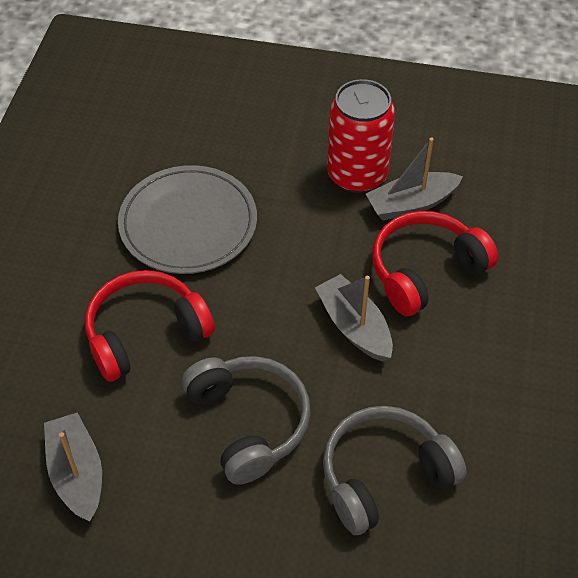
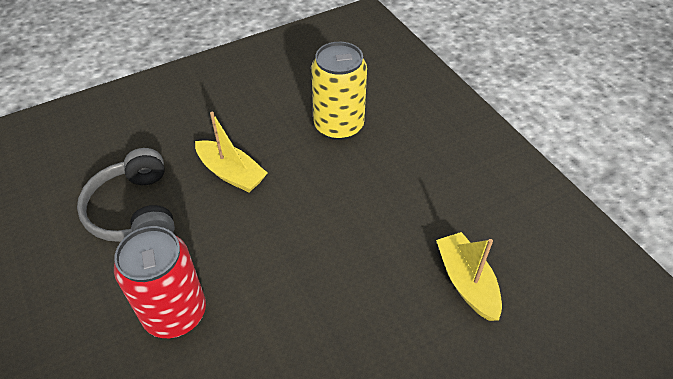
grey boat: 3 -> 0
grey headphones: 2 -> 1
grey plate: 1 -> 0
red headphones: 2 -> 0
yellow boat: 0 -> 2
yellow can: 0 -> 1

